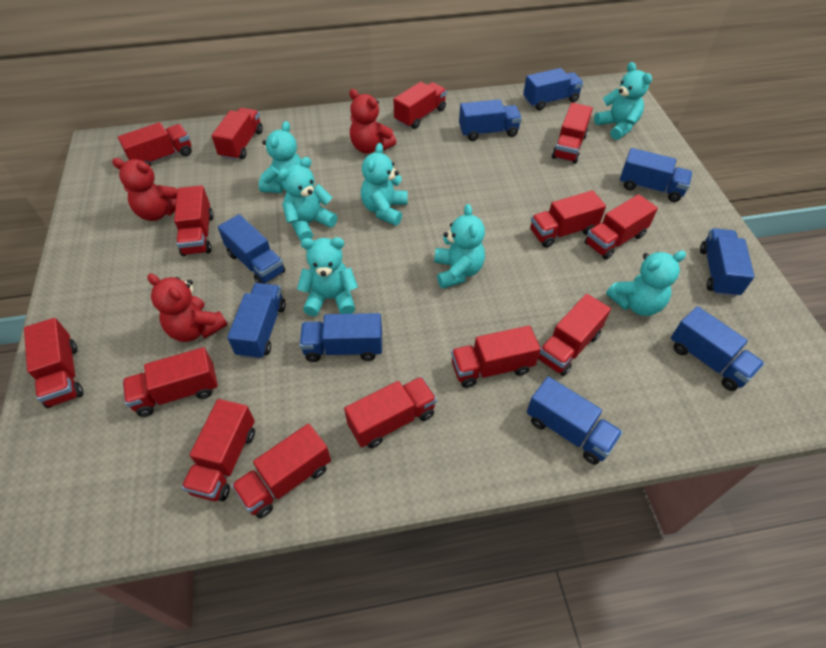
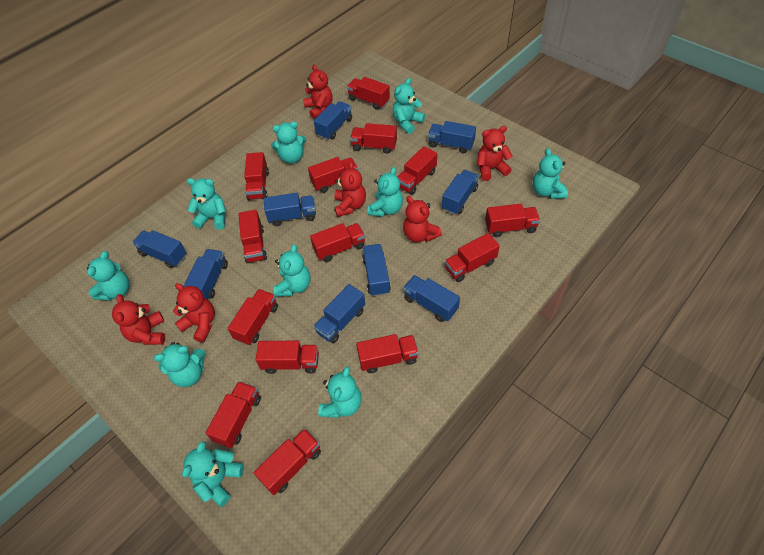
red teddy bear: 3 -> 6
turquoise teddy bear: 7 -> 10

